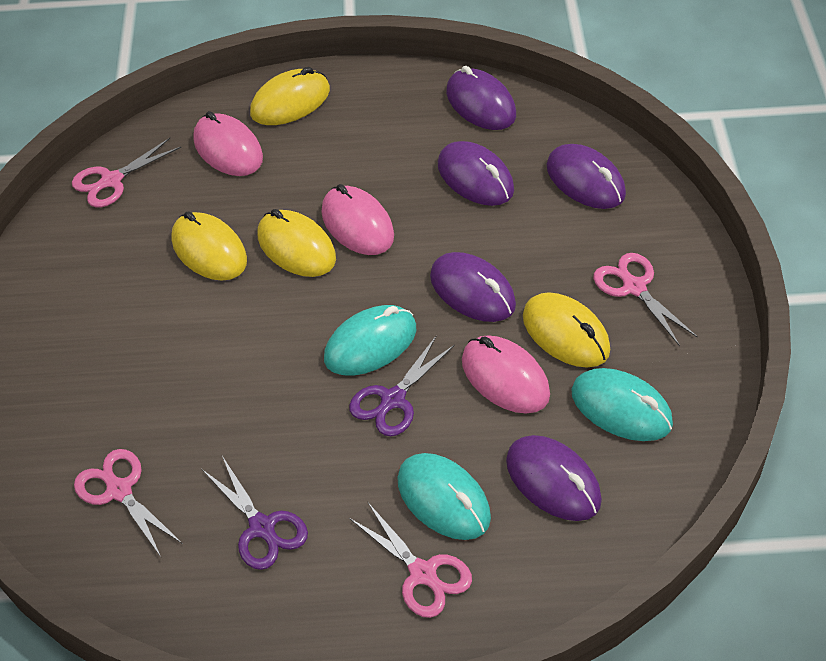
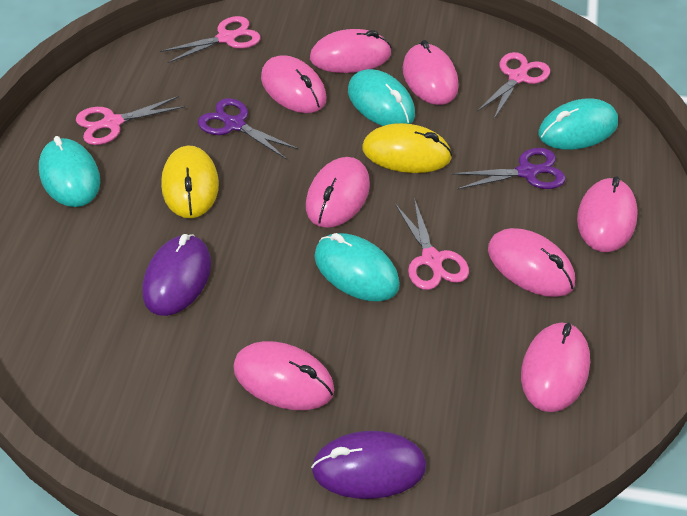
pink mouse: 3 -> 8
purple mouse: 5 -> 2
turquoise mouse: 3 -> 4
yellow mouse: 4 -> 2

